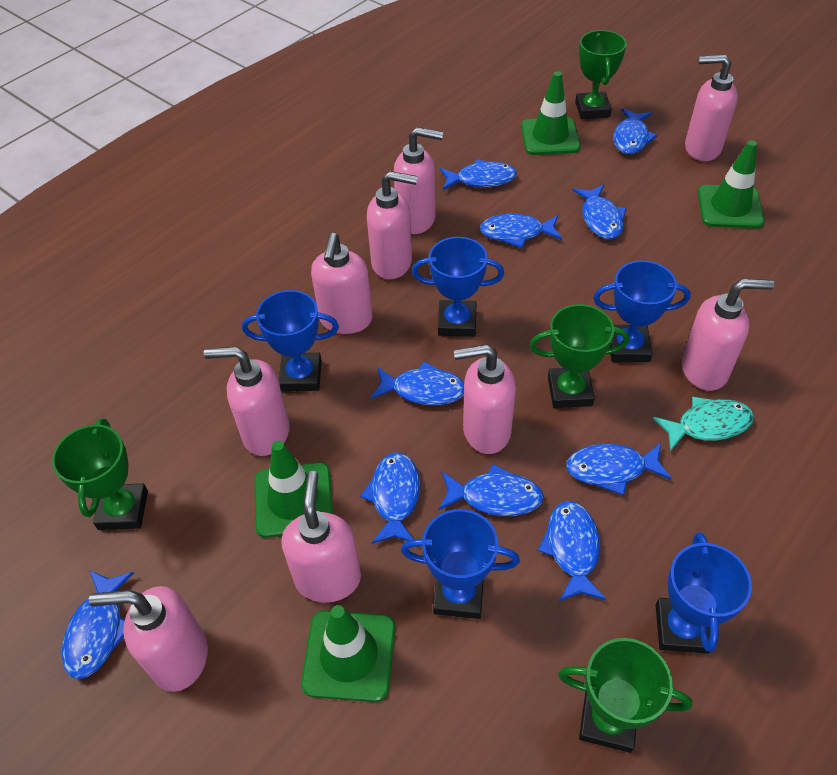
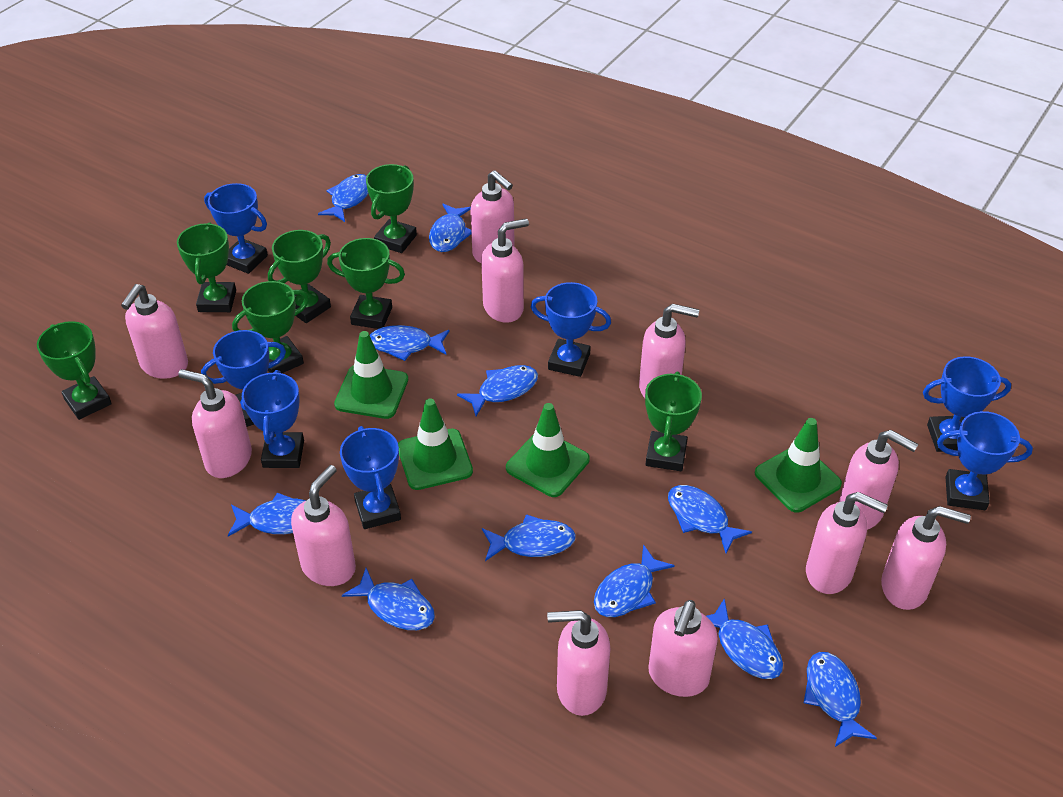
blue fish: 10 -> 11
blue trophy: 5 -> 7
green trophy: 4 -> 7
pink soap dispenser: 9 -> 11
turquoise fish: 1 -> 0

